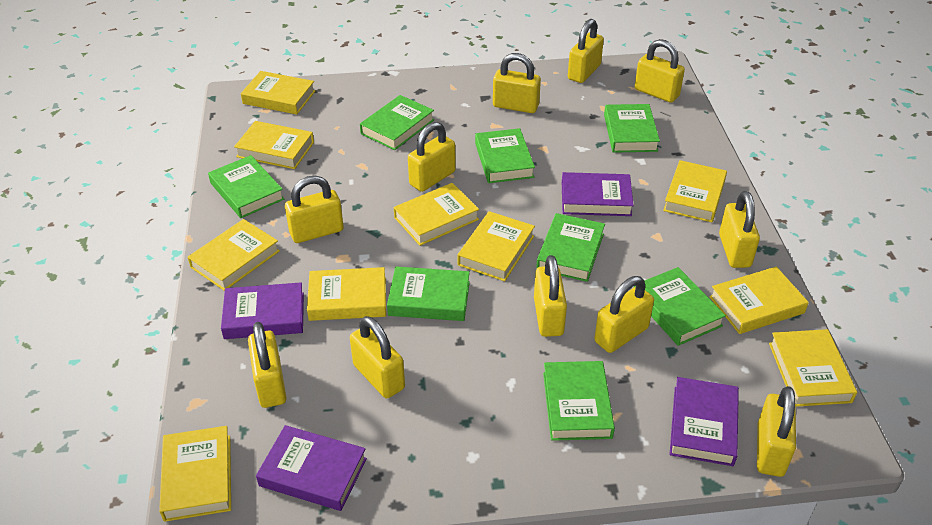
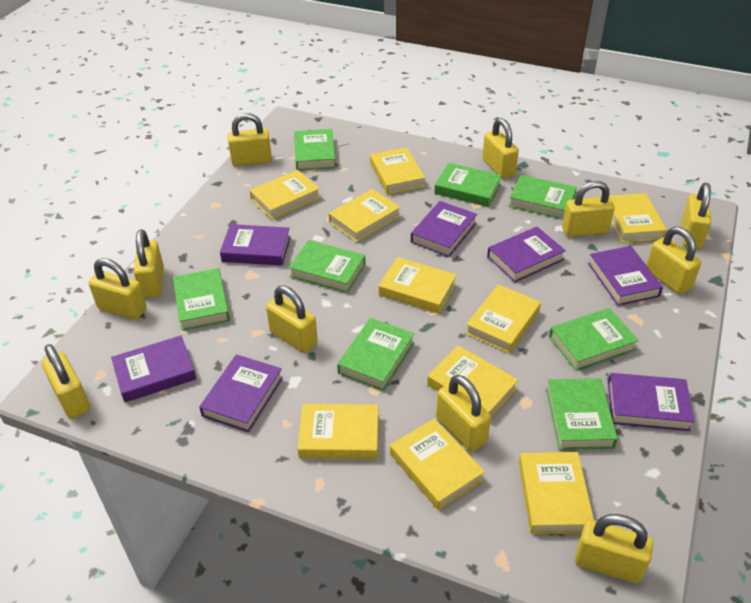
purple book: 4 -> 7

